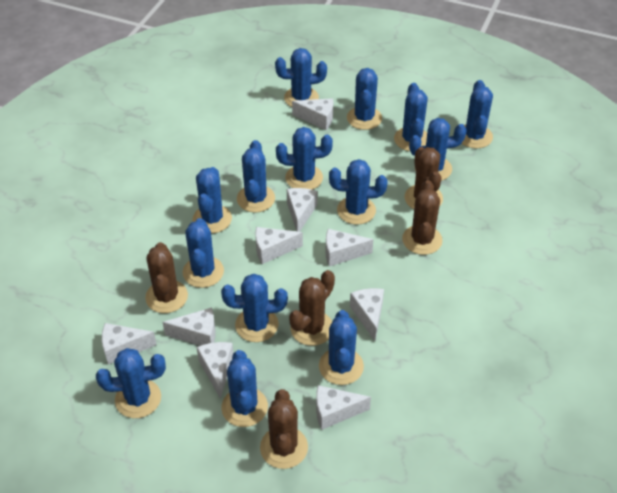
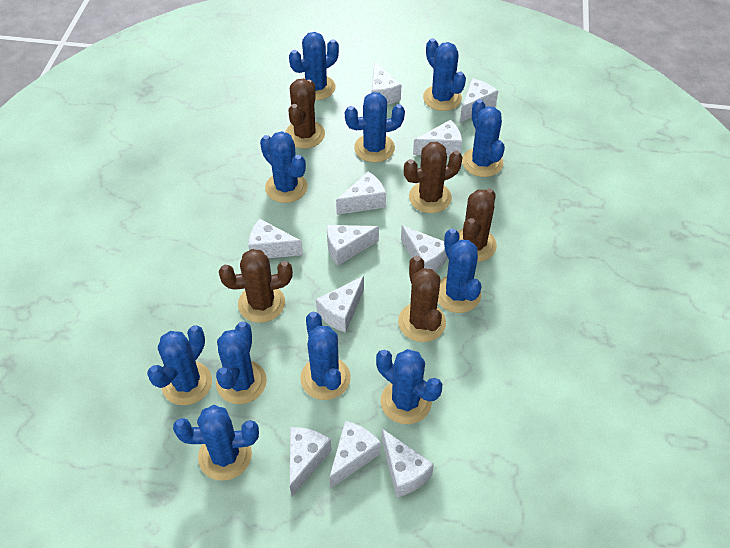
blue cactus: 14 -> 11
white cheese: 9 -> 11

